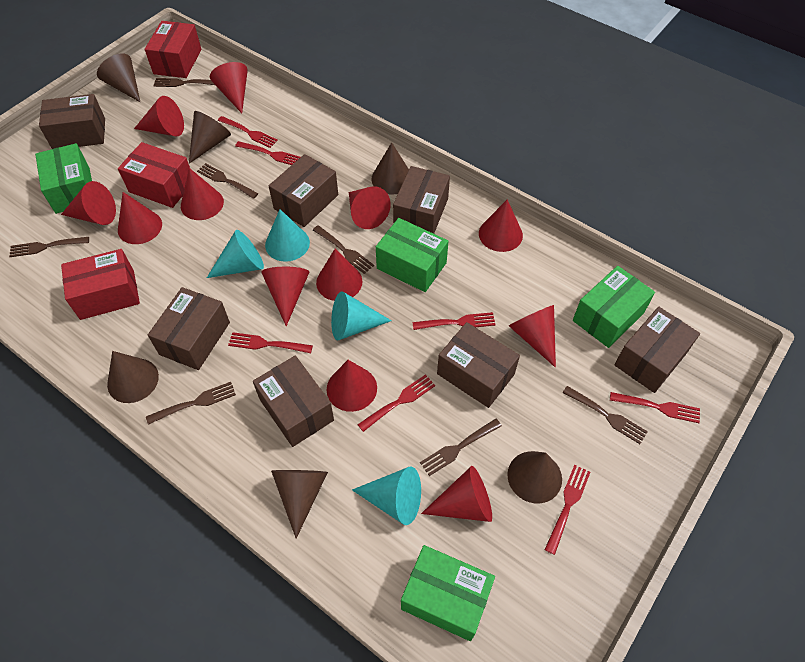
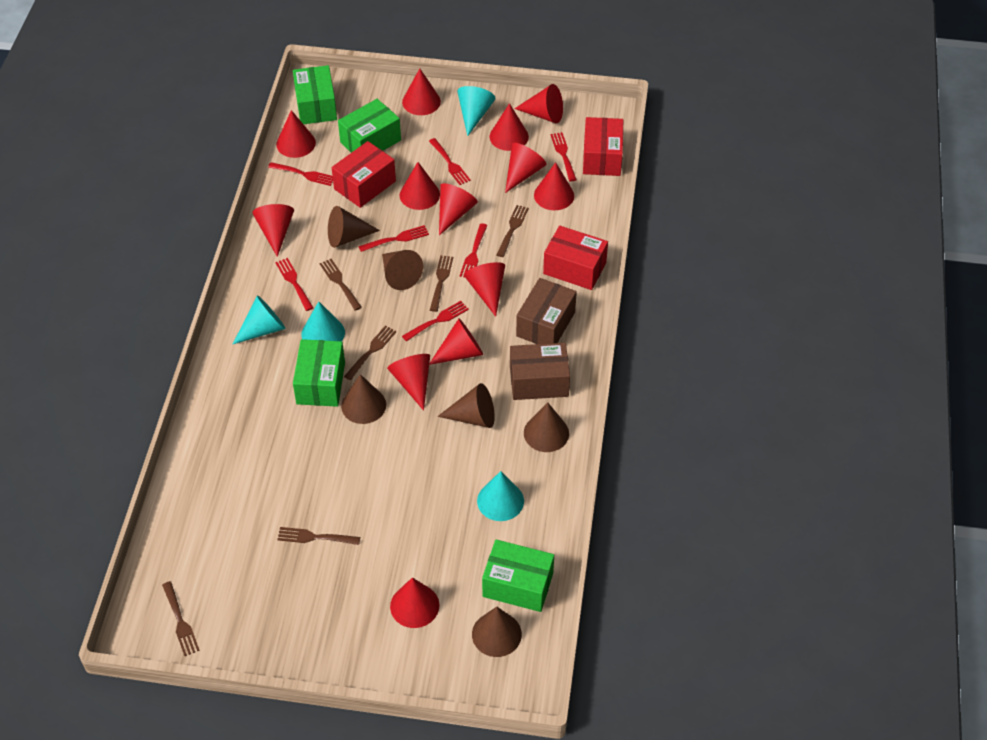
brown box: 7 -> 2
brown fork: 7 -> 6
red cone: 12 -> 13

